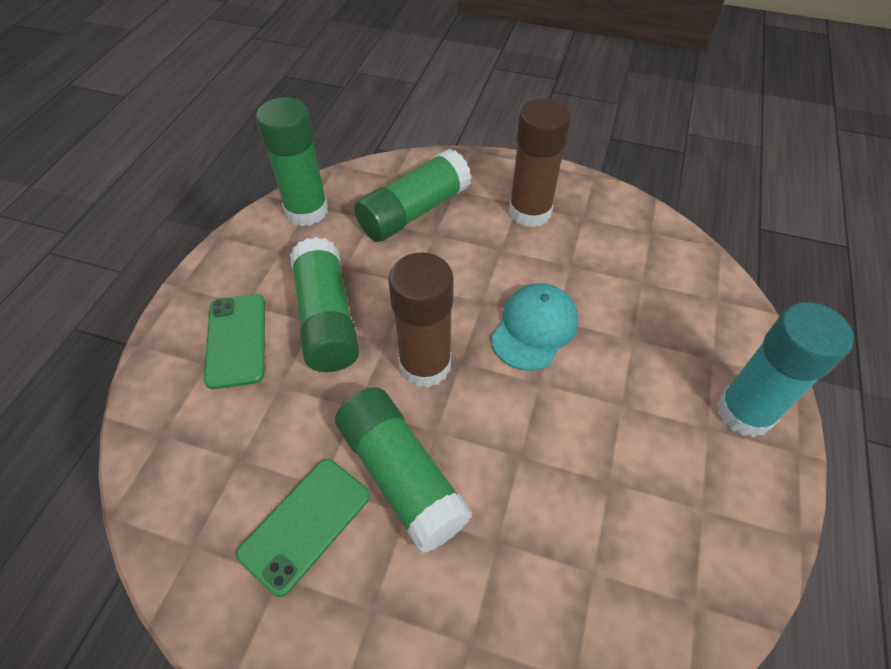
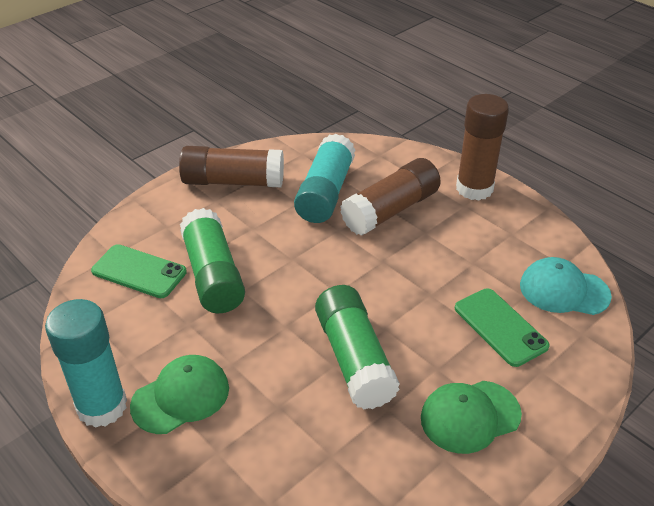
brown glue stick: 2 -> 3
green cap: 0 -> 2
green glue stick: 4 -> 2
turquoise glue stick: 1 -> 2

